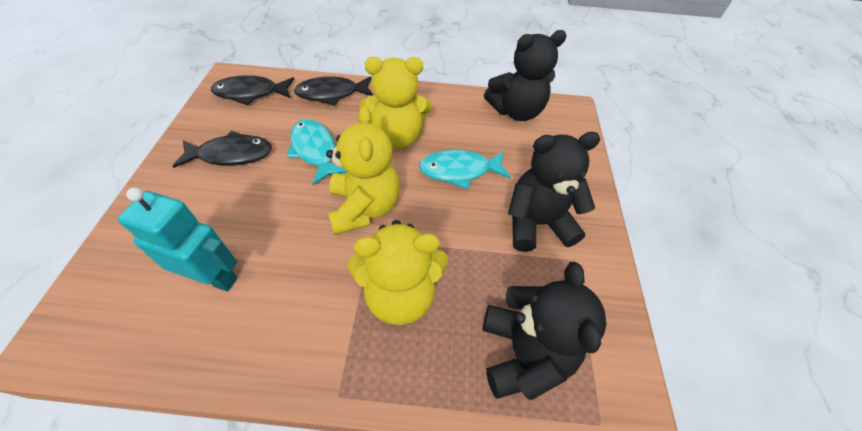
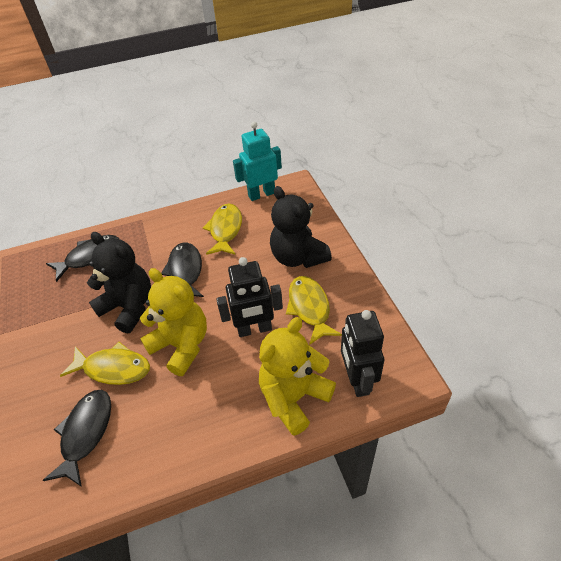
black robot: 0 -> 2
black teddy bear: 3 -> 2
turquoise fish: 2 -> 0
yellow fish: 0 -> 3
yellow teddy bear: 3 -> 2

